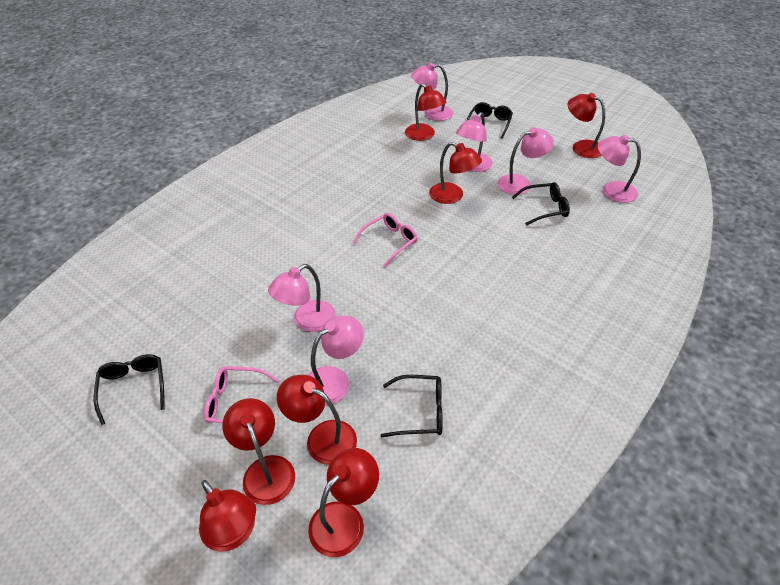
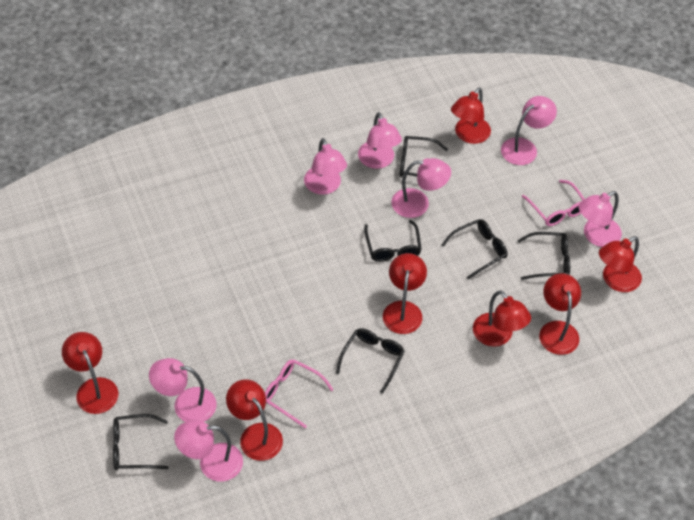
black glasses: 4 -> 6
pink lamp: 6 -> 7

